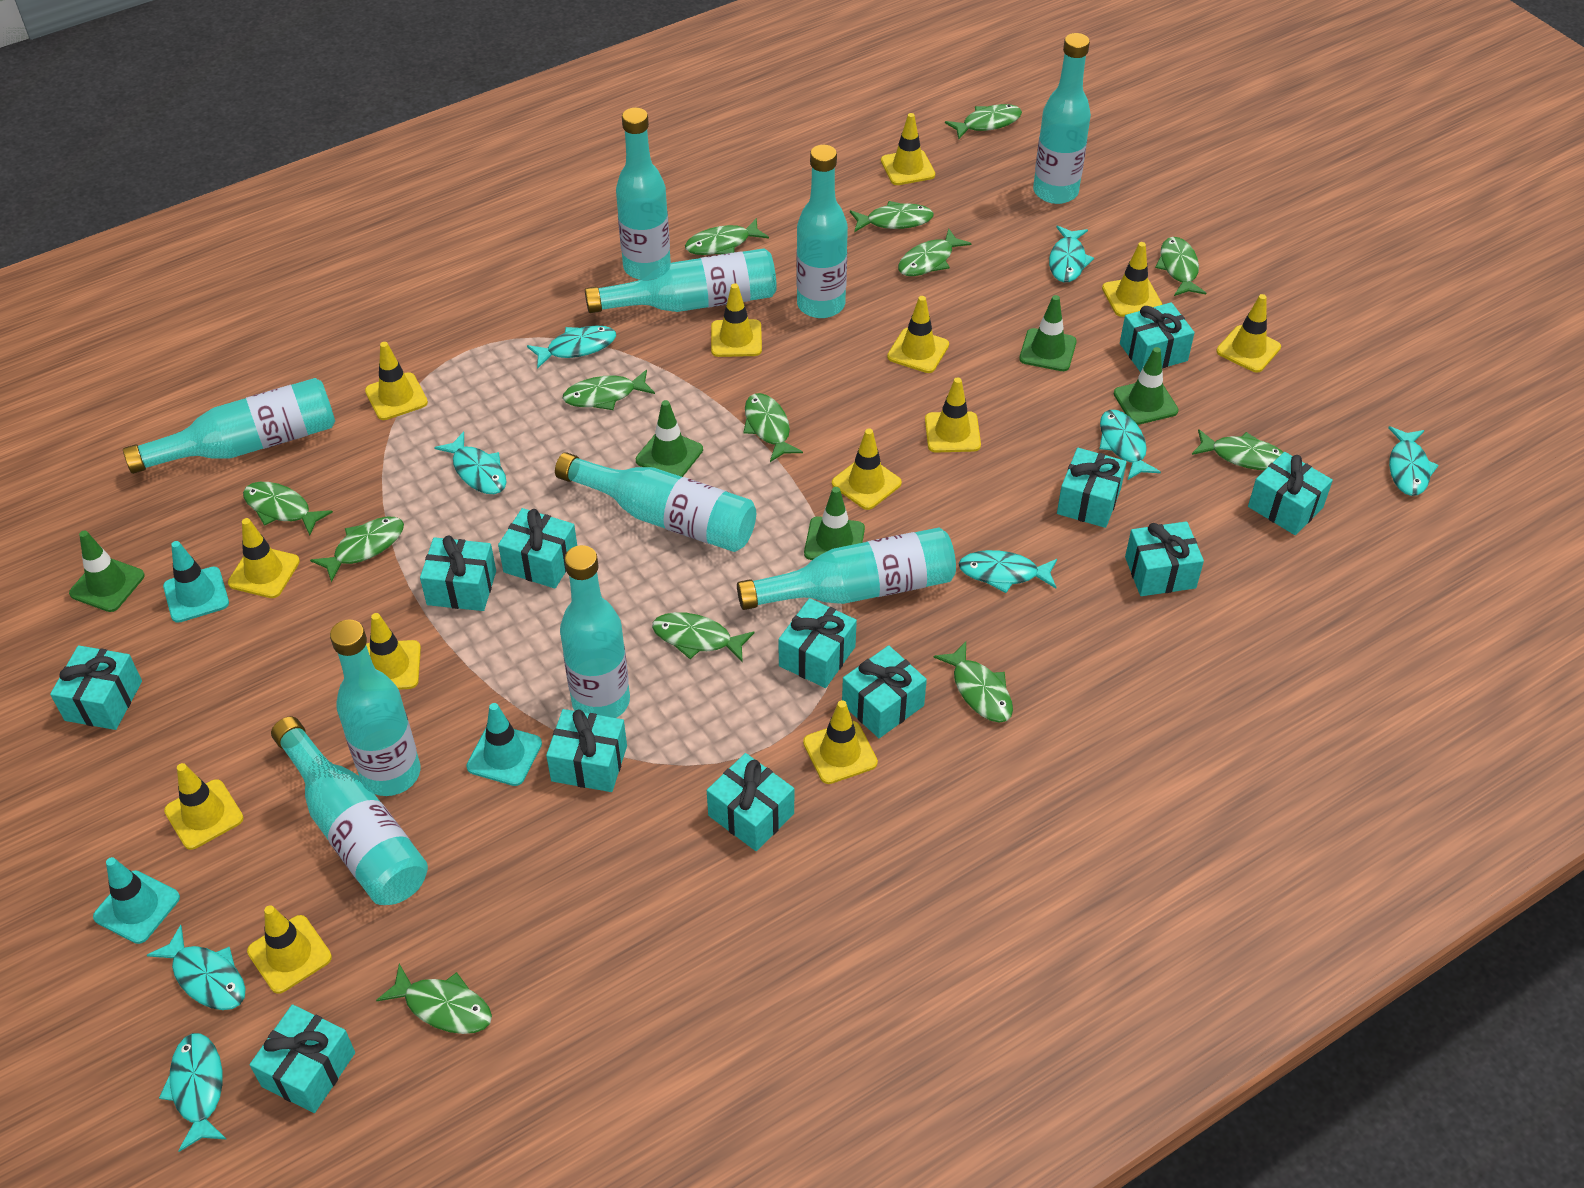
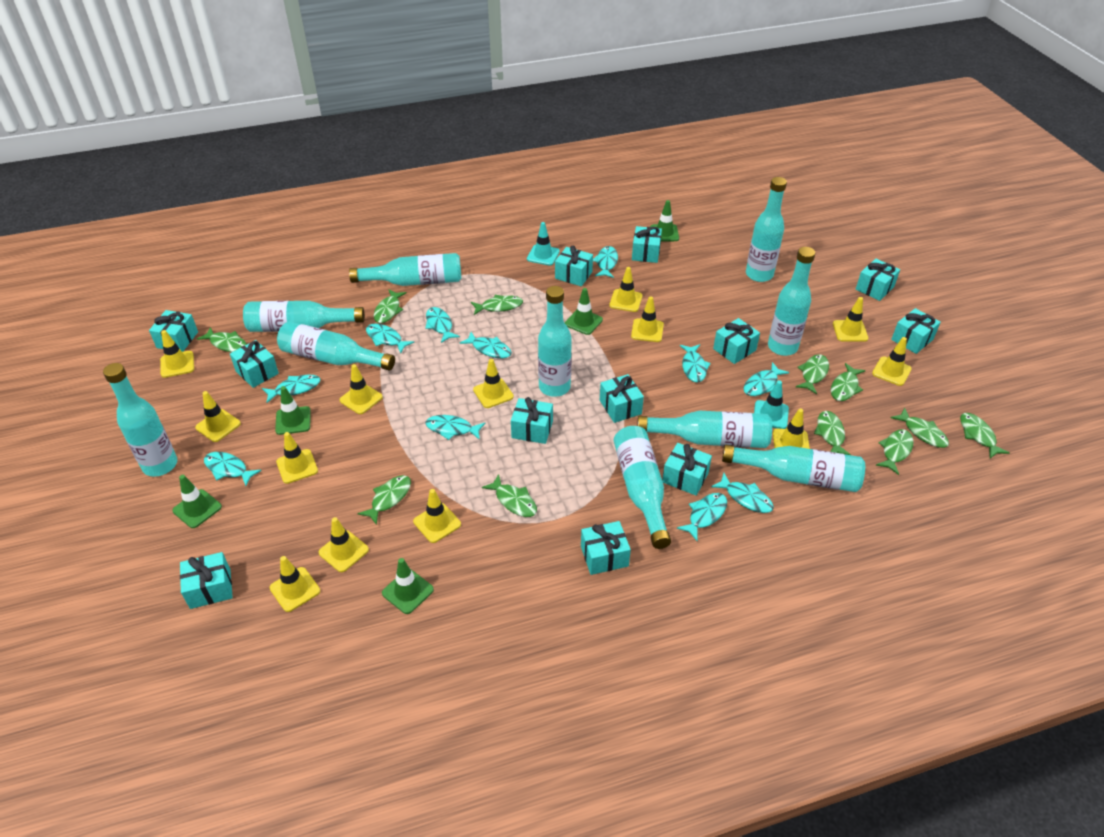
green fish: 13 -> 11
turquoise fish: 8 -> 11
turquoise traffic cone: 3 -> 2

